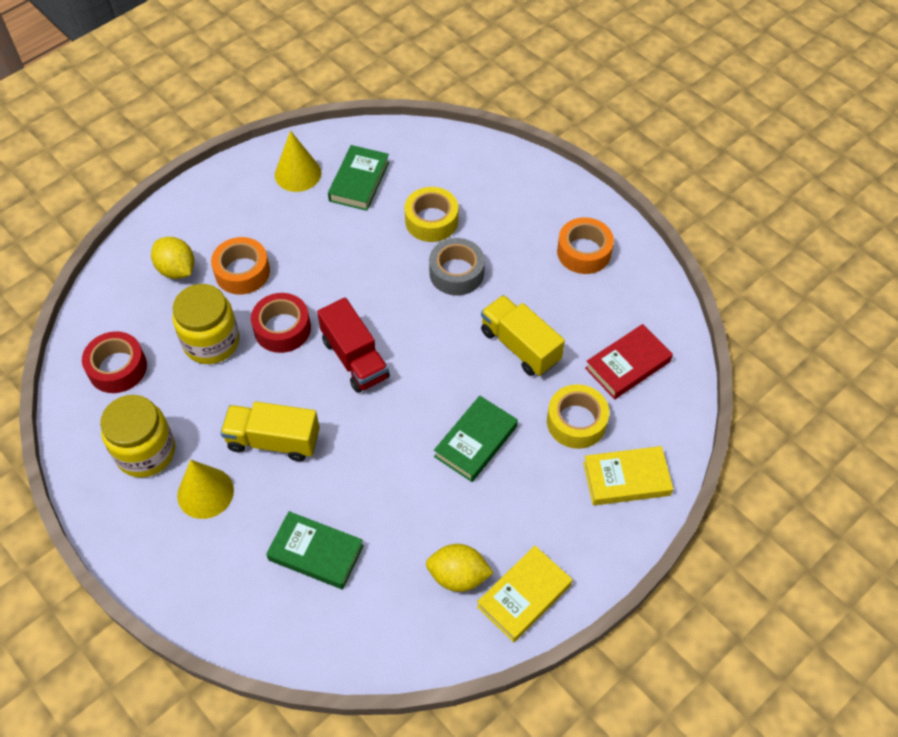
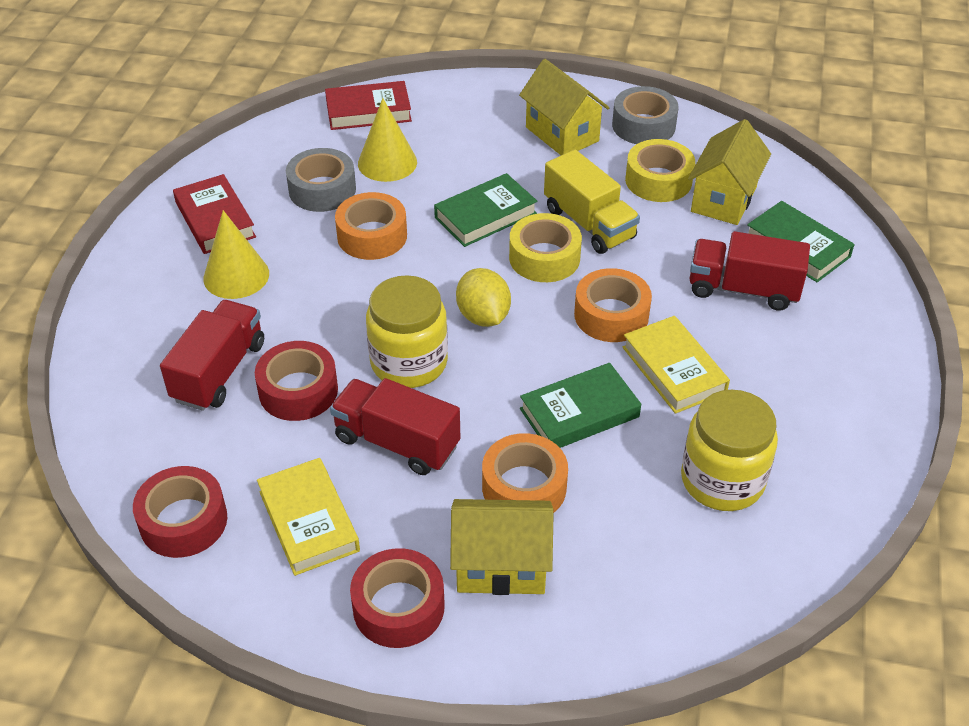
grey tape: 1 -> 2
orange tape: 2 -> 3
red book: 1 -> 2
red tape: 2 -> 3
red truck: 1 -> 3
yellow house: 0 -> 3
yellow lemon: 2 -> 1
yellow truck: 2 -> 1

